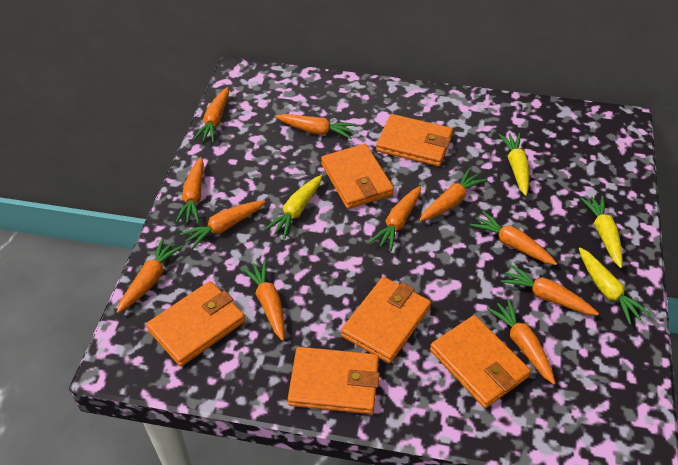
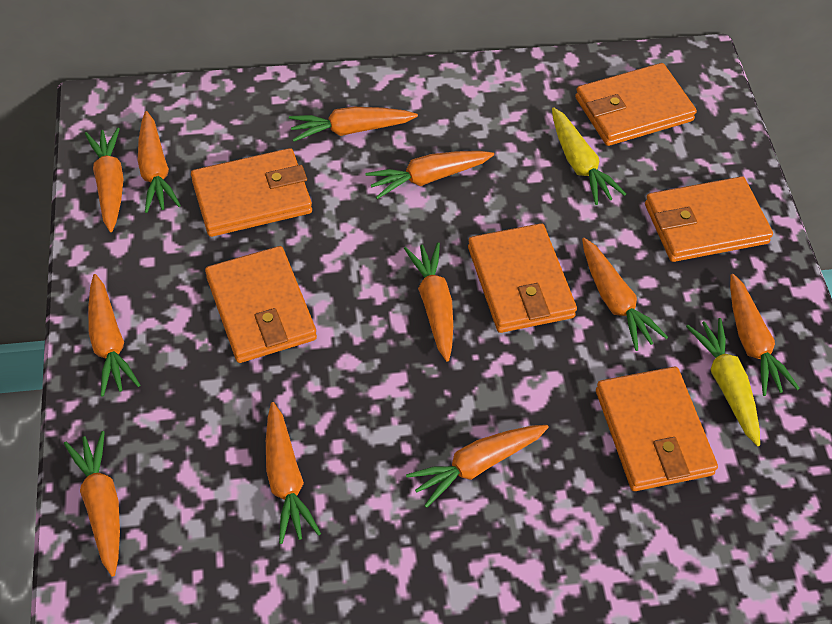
yellow carrot: 4 -> 2

